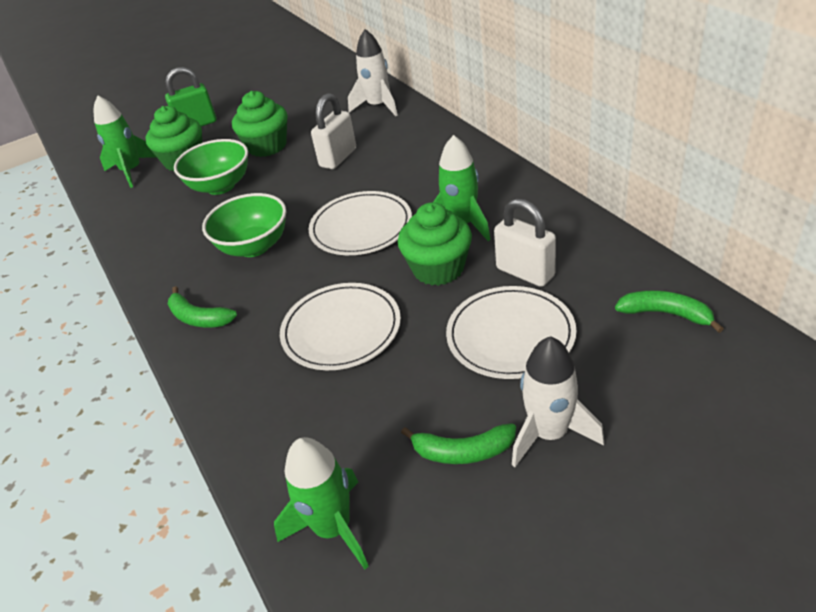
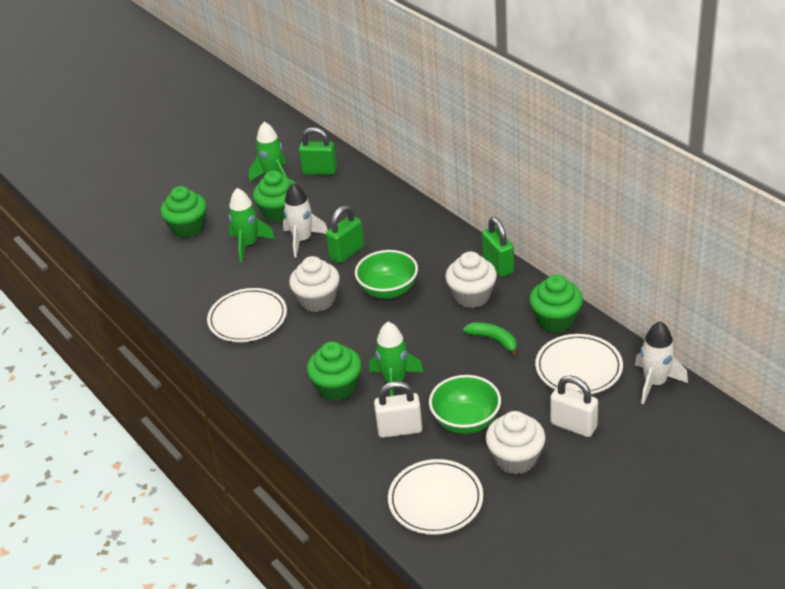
green banana: 3 -> 1
green cupcake: 3 -> 4
green padlock: 1 -> 3
white cupcake: 0 -> 3

